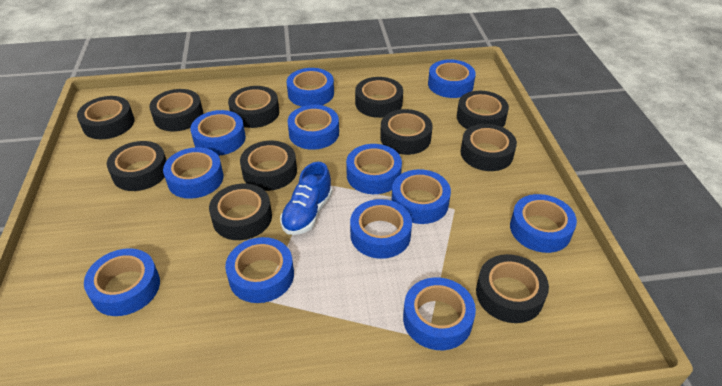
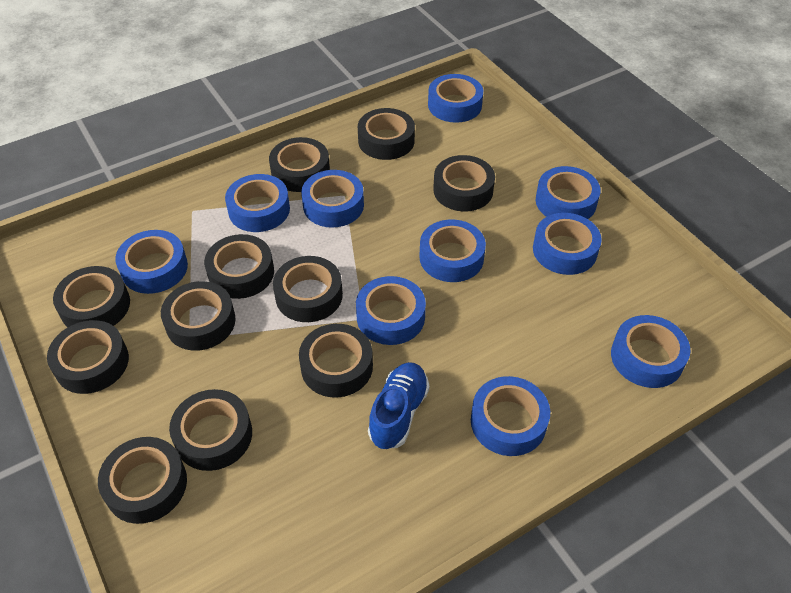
blue tape: 12 -> 10

